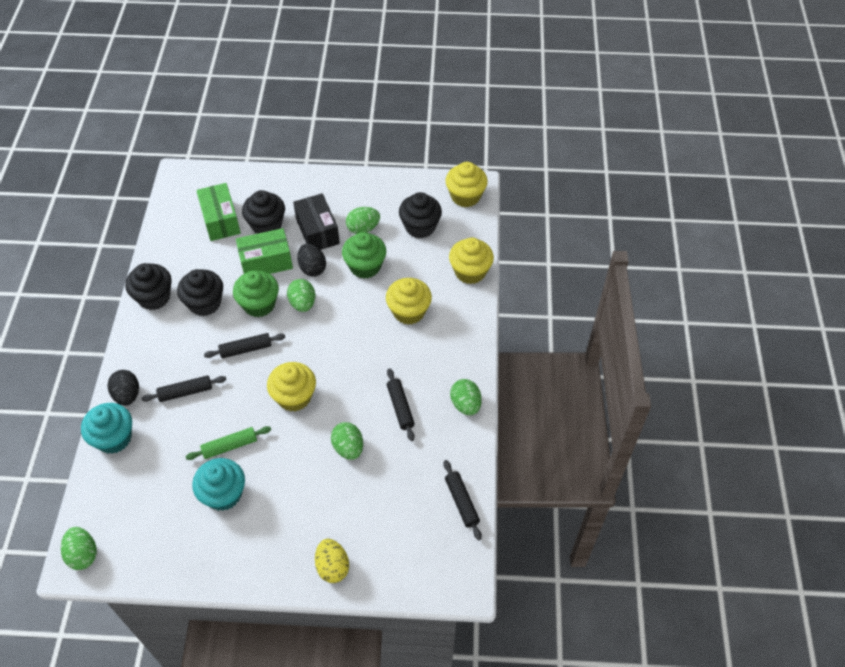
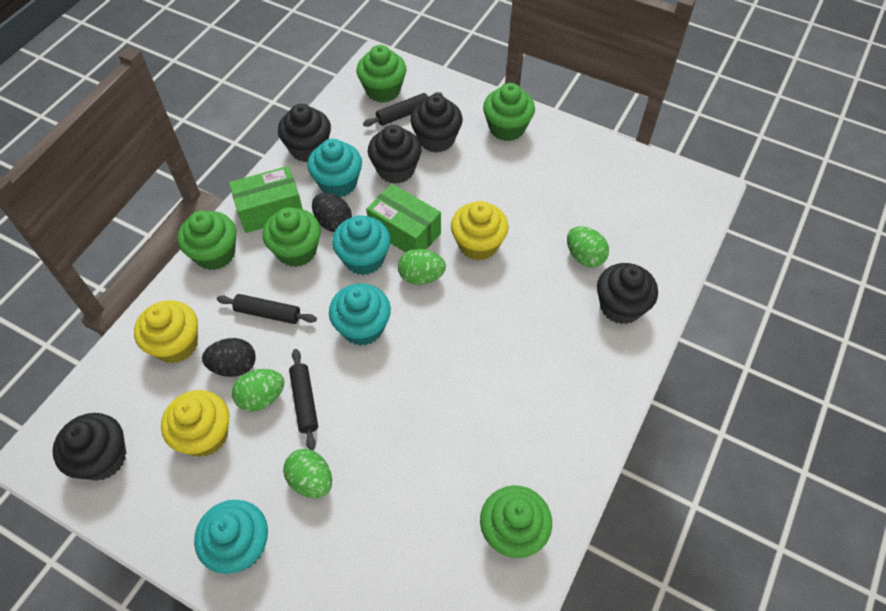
black box: 1 -> 0
black cupcake: 4 -> 5
black rolling pin: 4 -> 3
green cupcake: 2 -> 5
green egg: 5 -> 4
green rolling pin: 1 -> 0
turquoise cupcake: 2 -> 4
yellow cupcake: 4 -> 3
yellow egg: 1 -> 0

